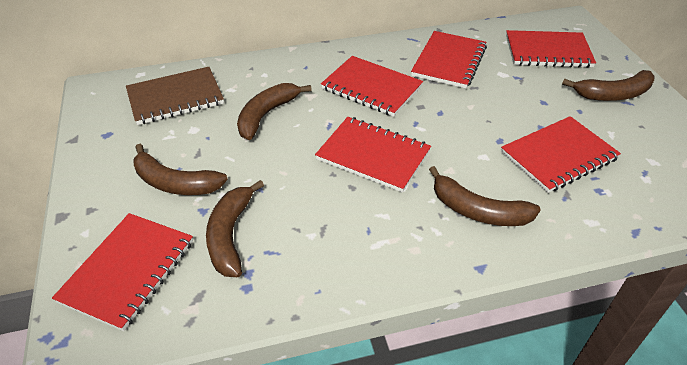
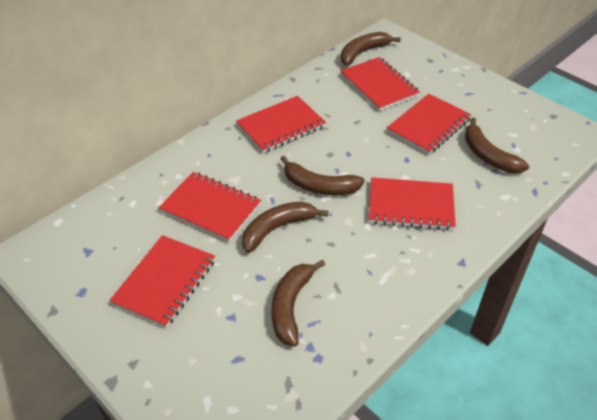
brown notebook: 1 -> 0

